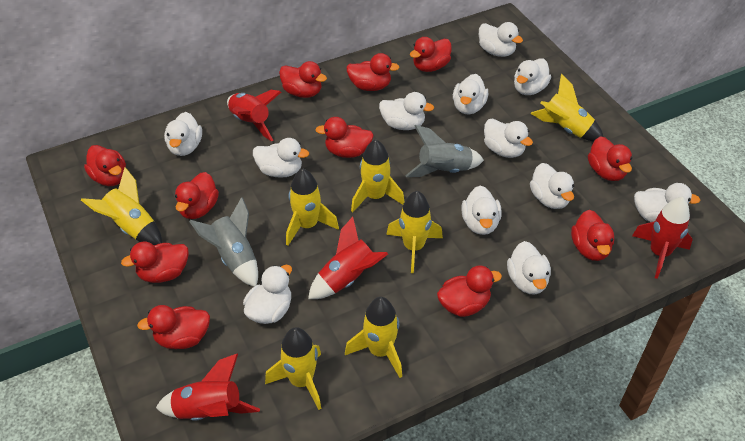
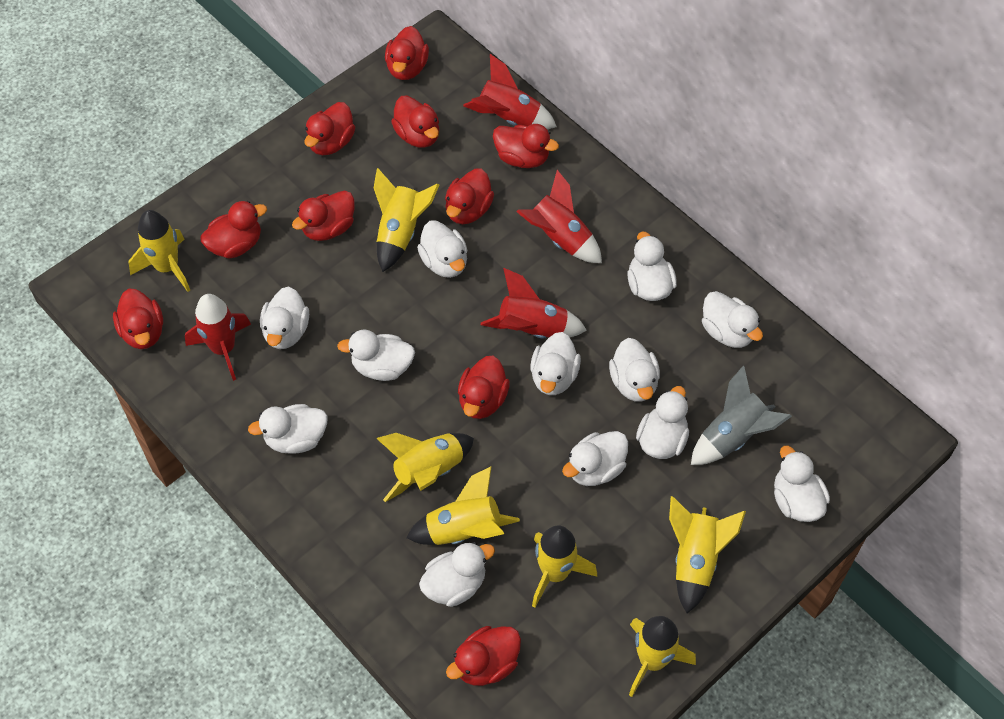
grey rocket: 2 -> 1
red duck: 11 -> 10

